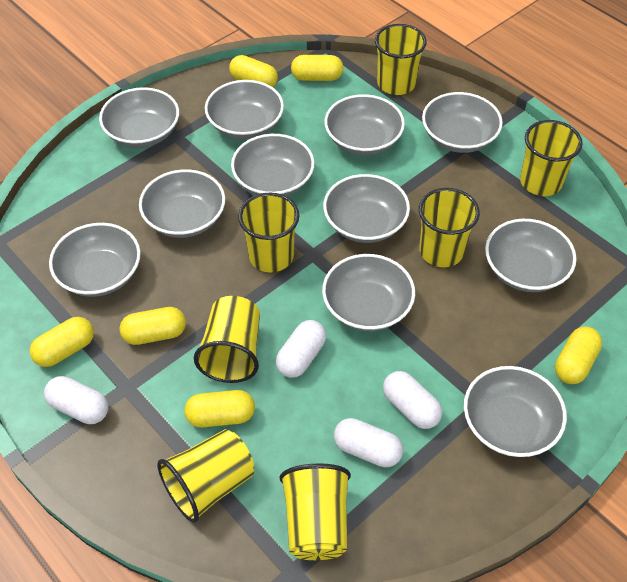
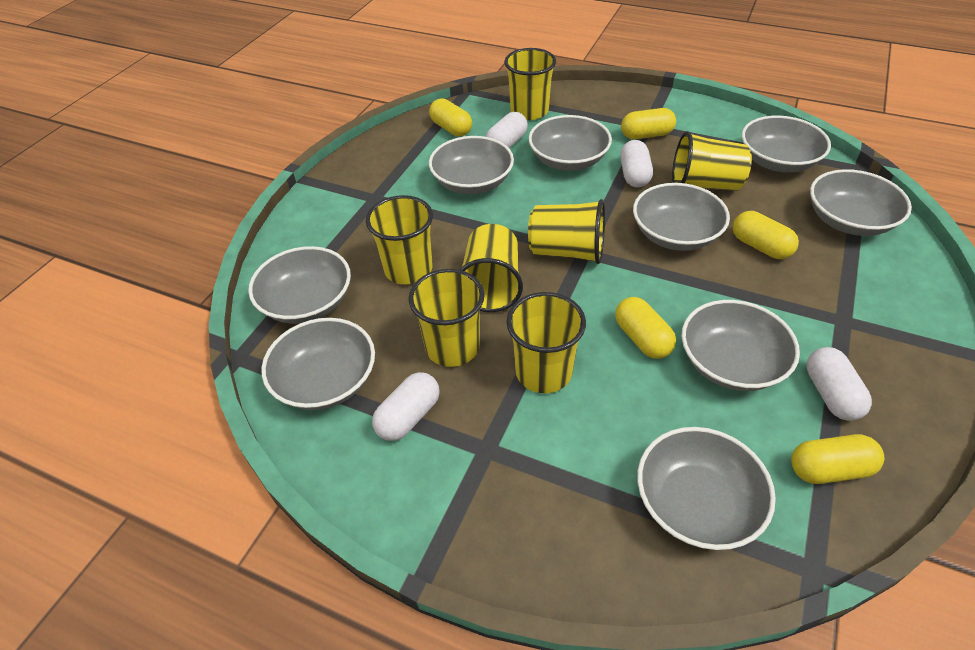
grey bowl: 11 -> 9
yellow capsule: 6 -> 5

